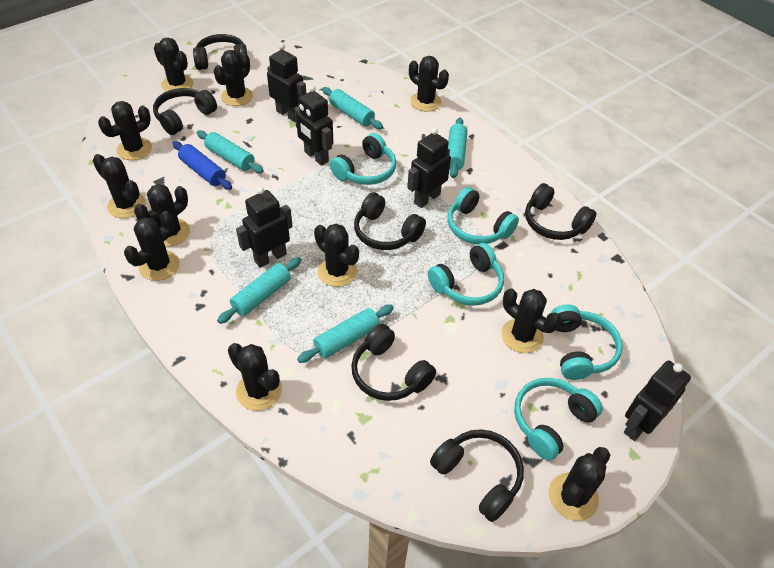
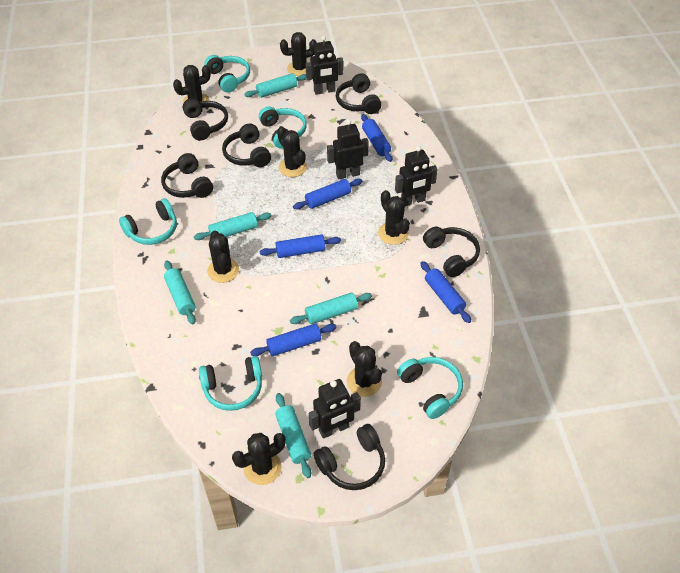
black cactus: 11 -> 7
black robot: 5 -> 4
blue rolling pin: 1 -> 5

